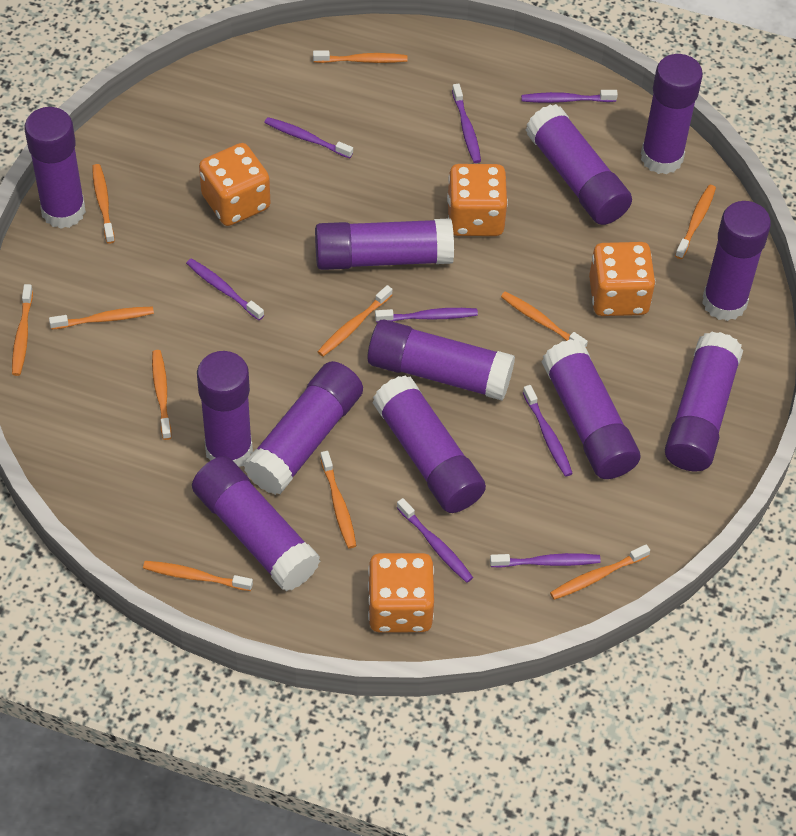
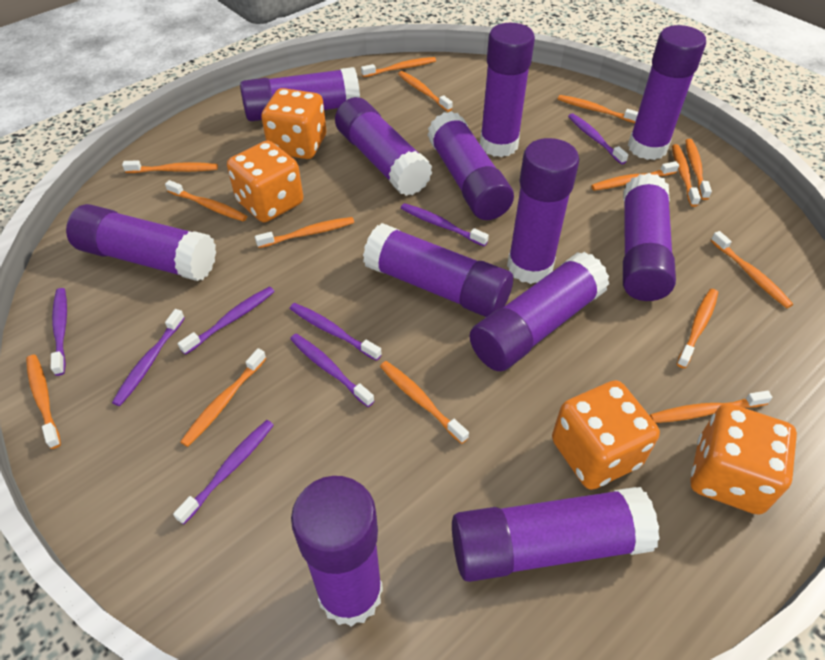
orange toothbrush: 11 -> 15

